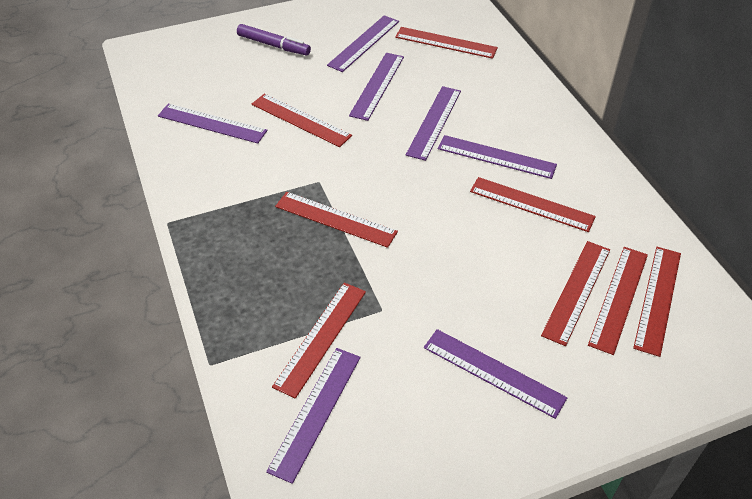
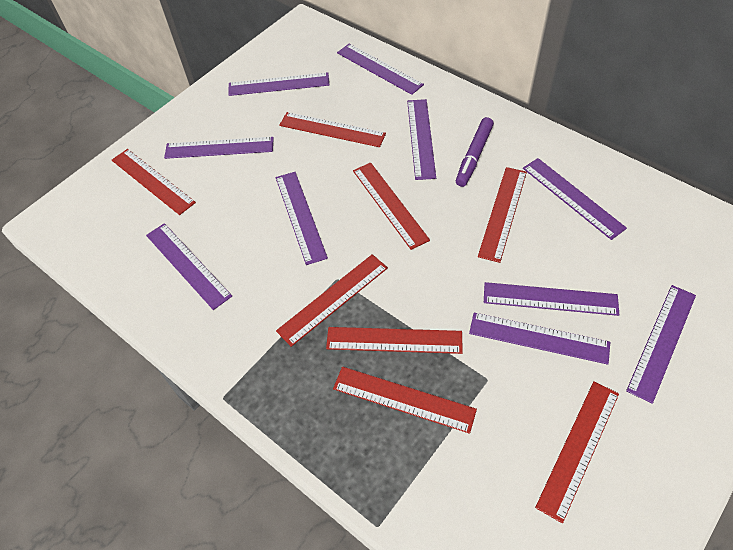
purple ruler: 7 -> 10

